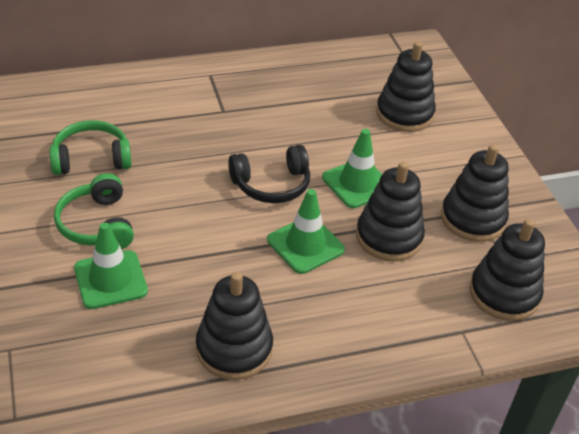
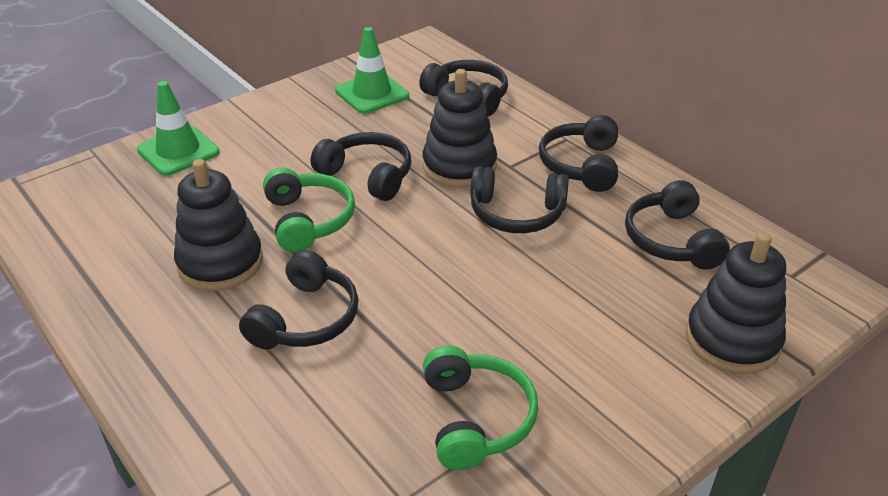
black headphones: 1 -> 6
black stacking toy: 5 -> 3
green traffic cone: 3 -> 2

